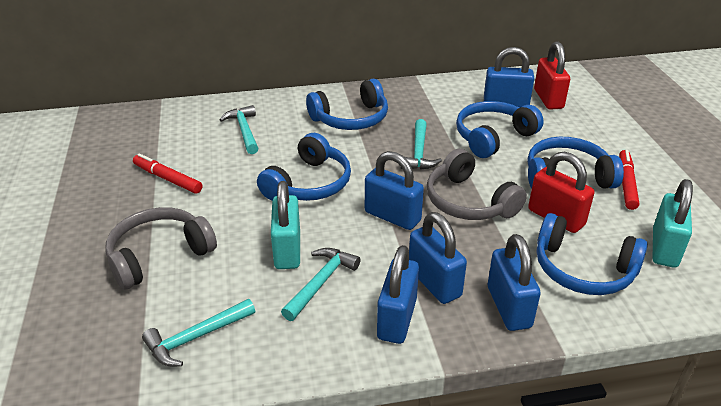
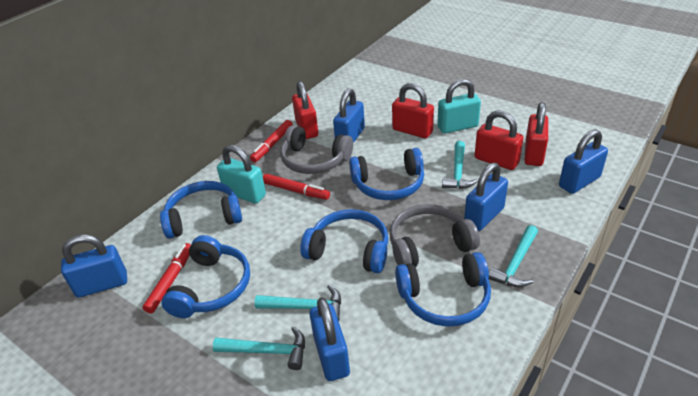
red marker: 2 -> 3
red padlock: 2 -> 4

